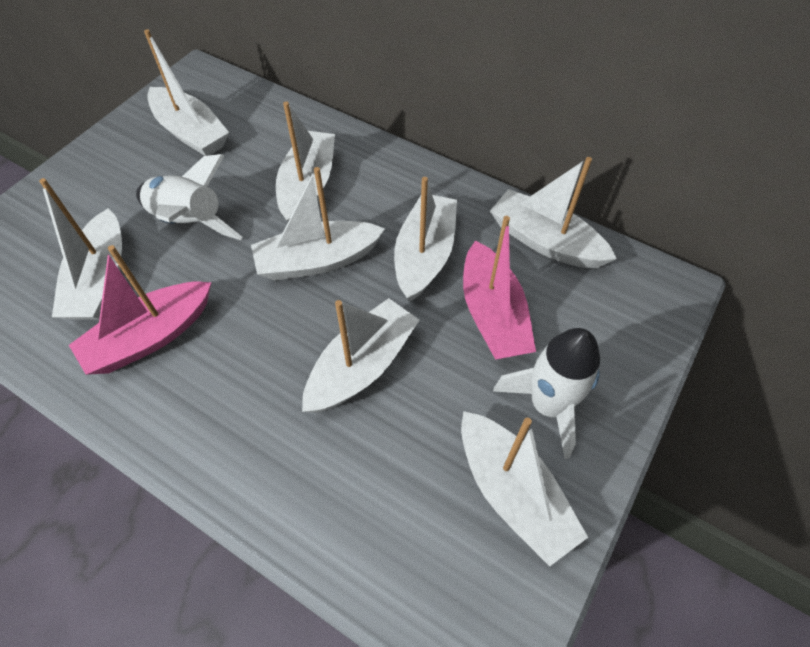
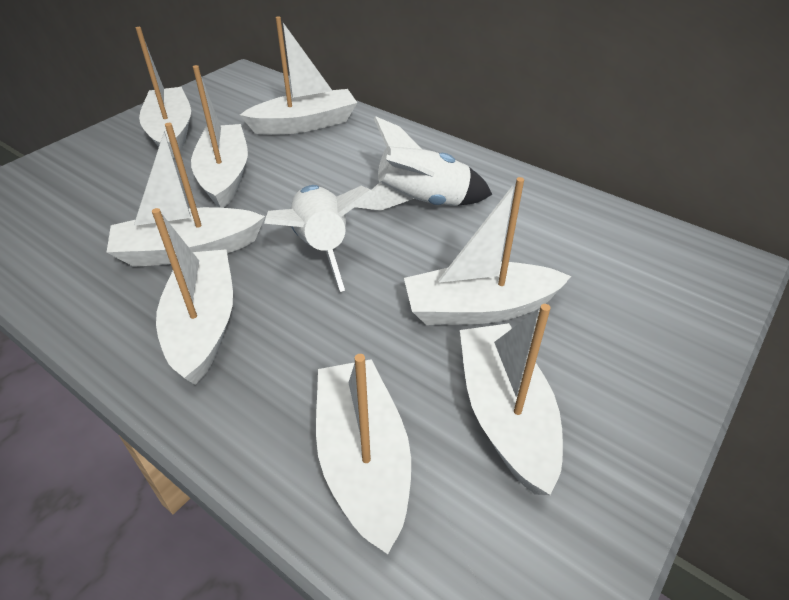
pink boat: 2 -> 0

